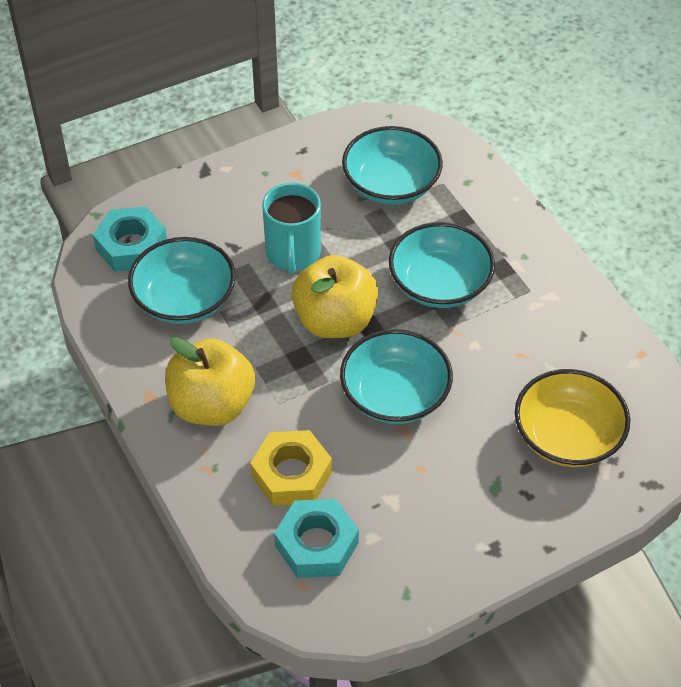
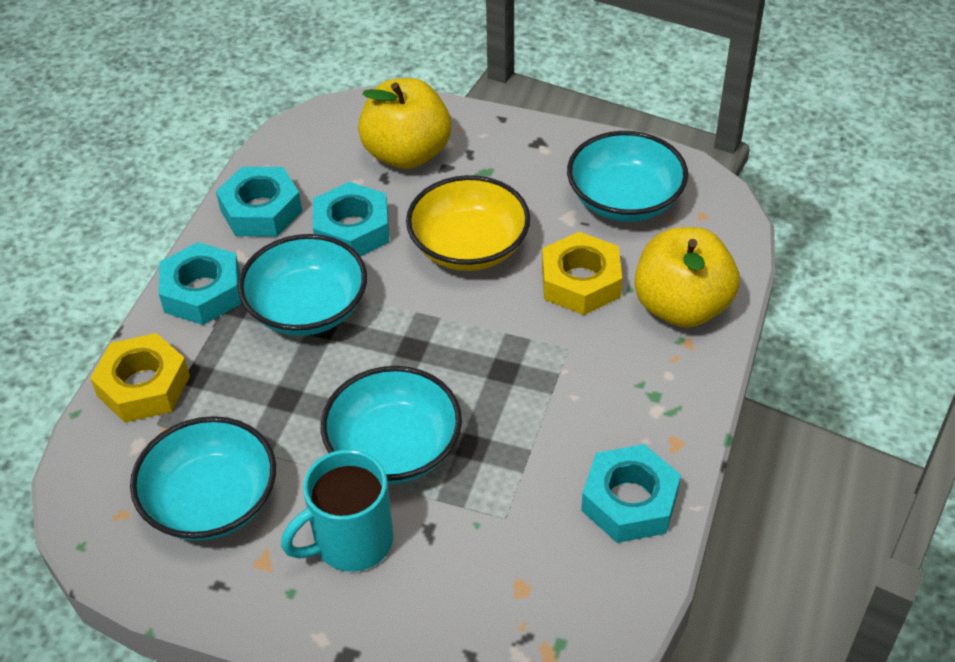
turquoise nut: 2 -> 4
yellow nut: 1 -> 2

